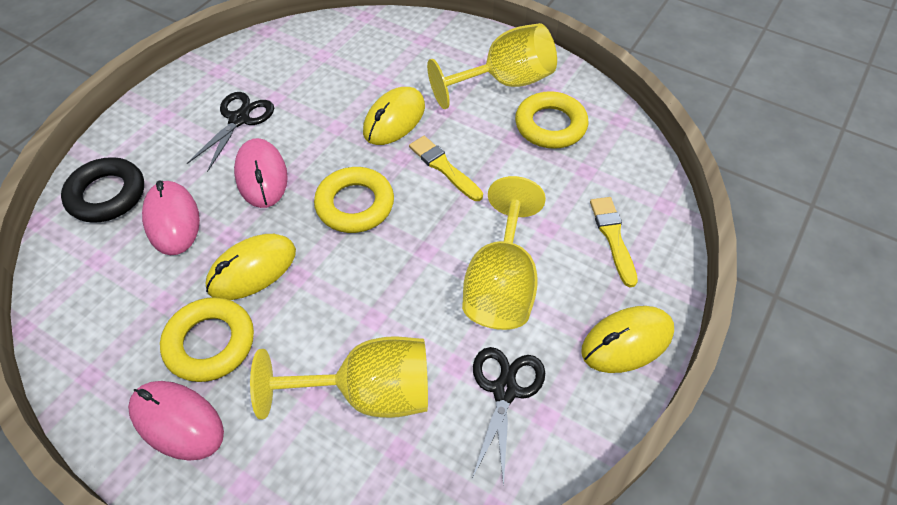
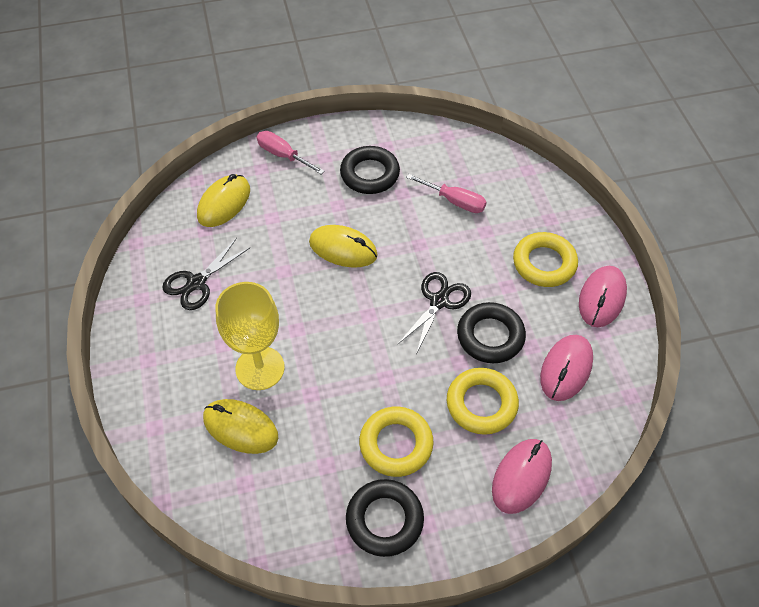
black ring: 1 -> 3
pink screwdriver: 0 -> 2
yellow brush: 2 -> 0
yellow goblet: 3 -> 1

